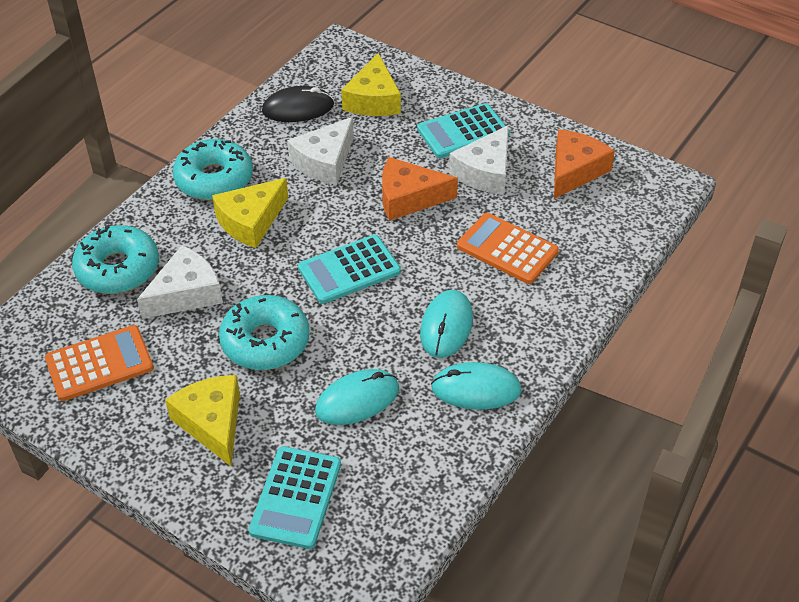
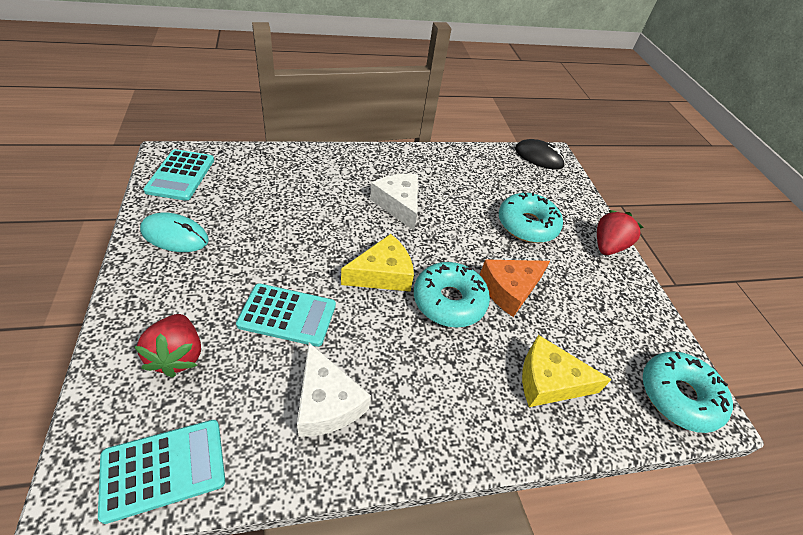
orange calculator: 2 -> 0
orange cheese: 2 -> 1
red strawberry: 0 -> 2
turquoise mouse: 3 -> 1
white cheese: 3 -> 2
yellow cheese: 3 -> 2

